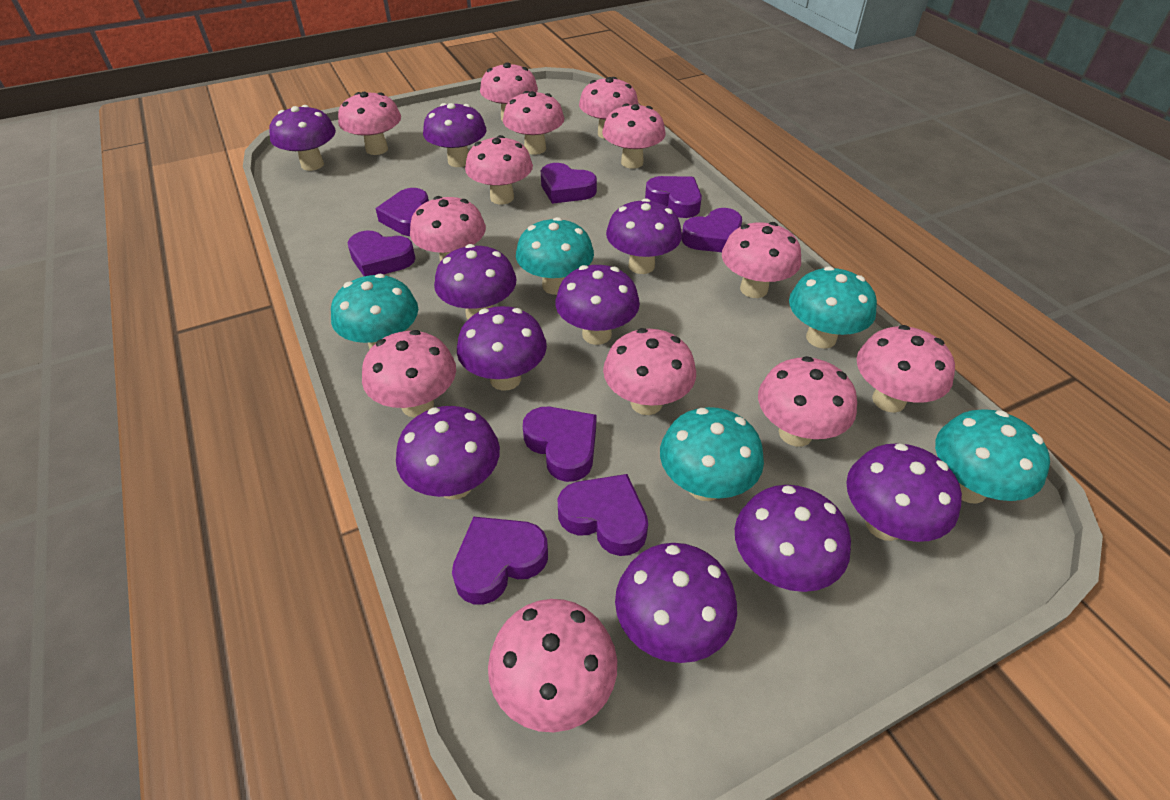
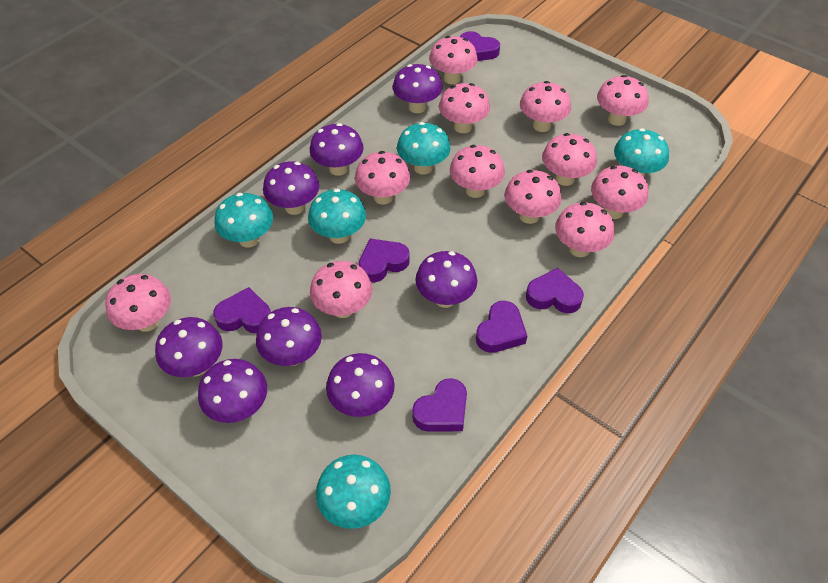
pink mushroom: 13 -> 12
purple heart: 8 -> 6
purple mushroom: 10 -> 8

